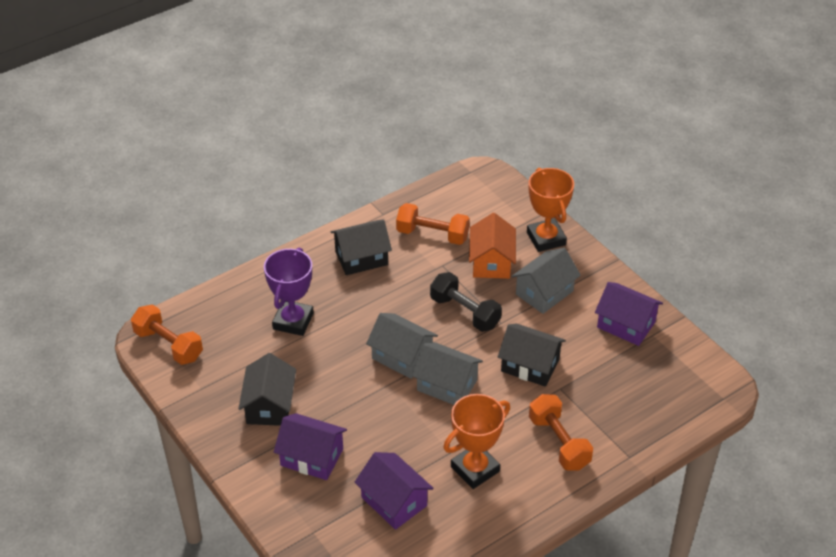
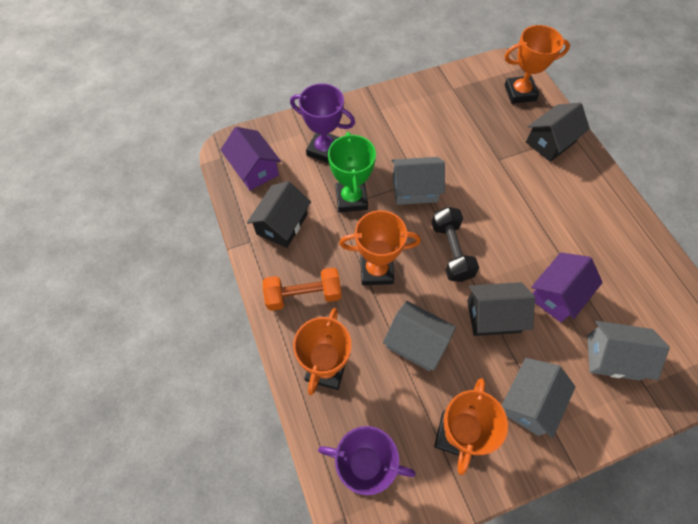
green trophy: 0 -> 1
grey house: 3 -> 4
orange dumbbell: 3 -> 1
orange house: 1 -> 0
orange trophy: 2 -> 4
purple house: 3 -> 2
purple trophy: 1 -> 2

